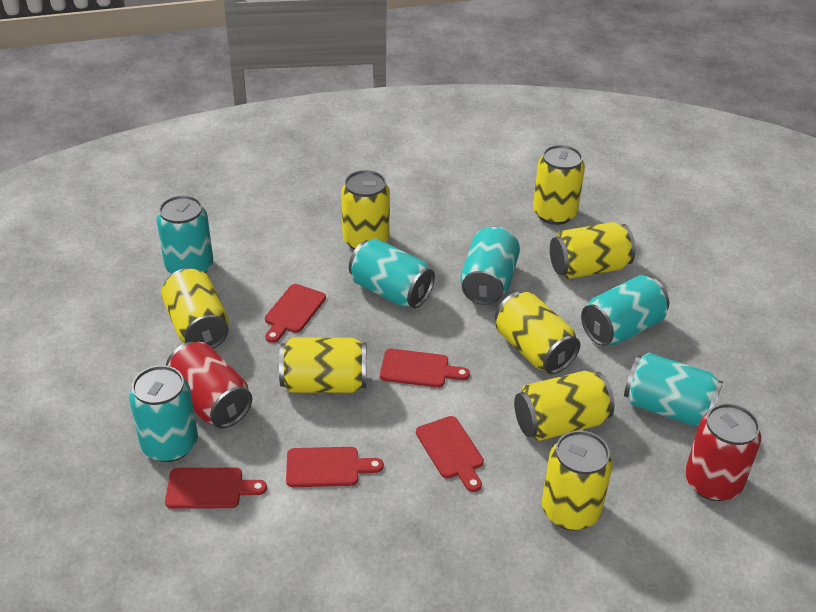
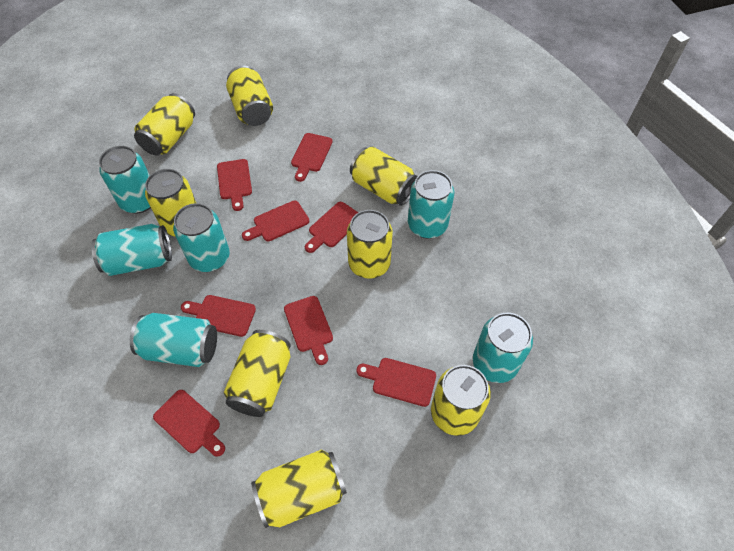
red can: 2 -> 0
red cutting board: 5 -> 8

